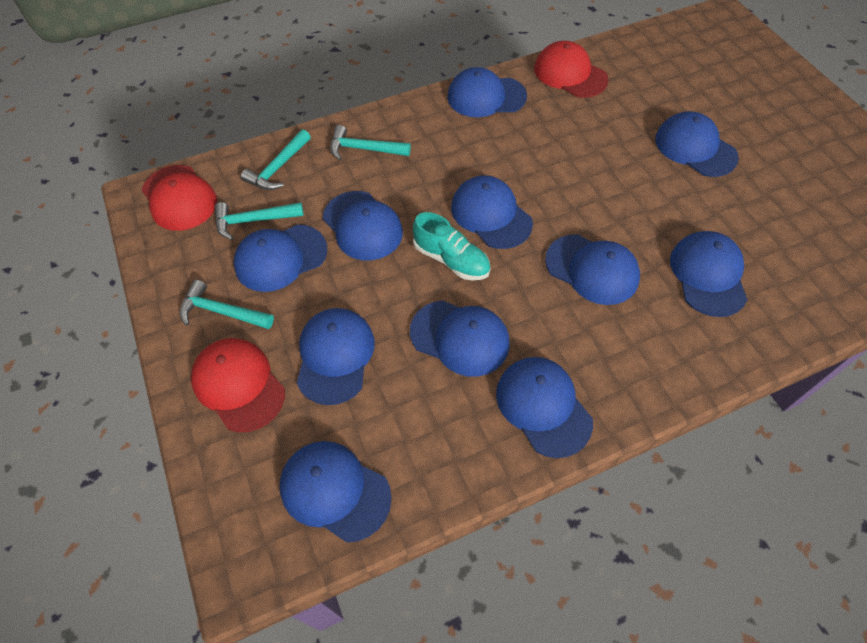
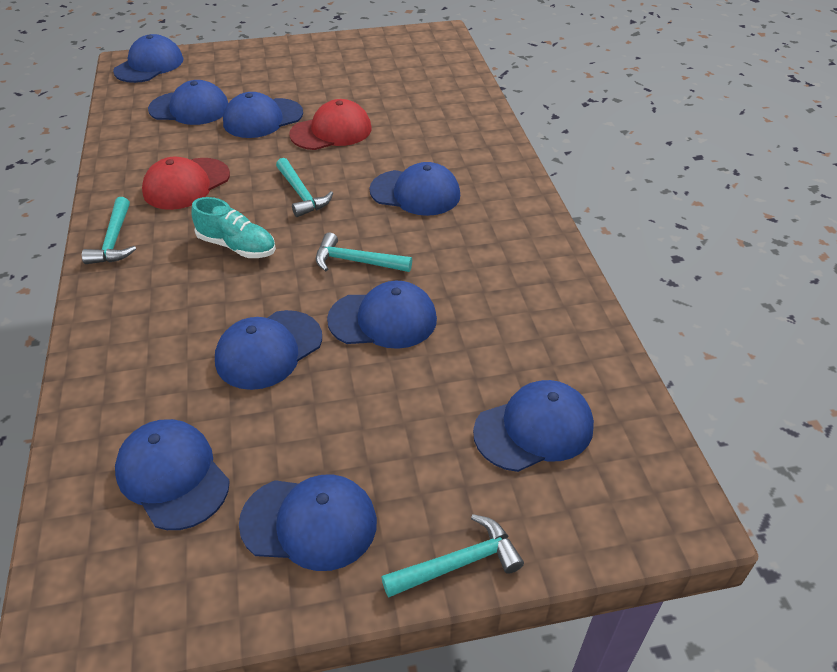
blue cap: 11 -> 9
red cap: 3 -> 2

